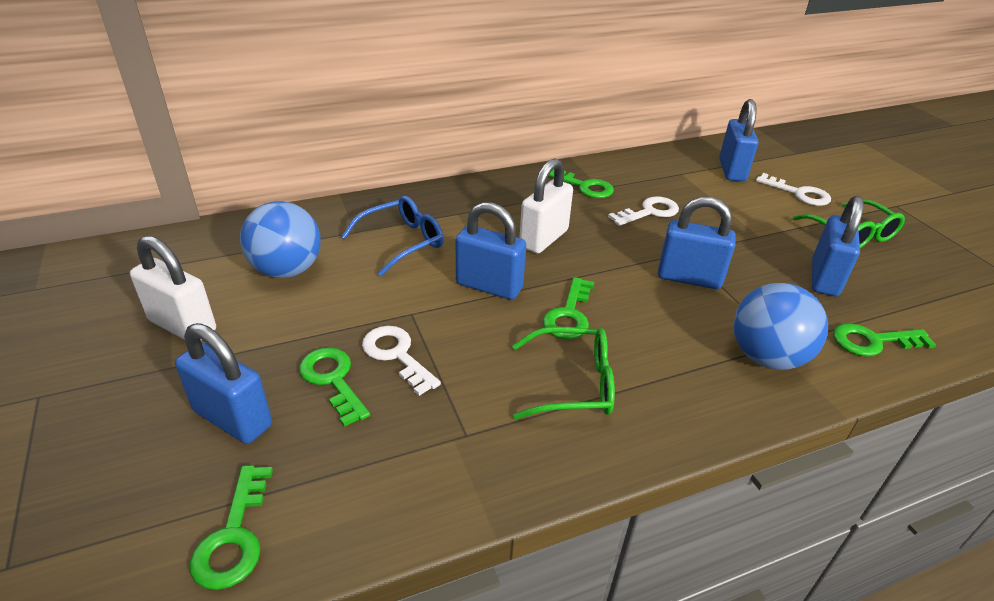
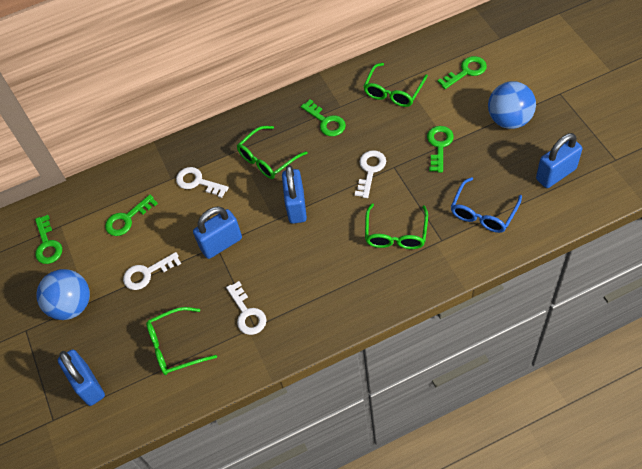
blue padlock: 5 -> 4
green glasses: 2 -> 4
white key: 3 -> 4
white padlock: 2 -> 0

